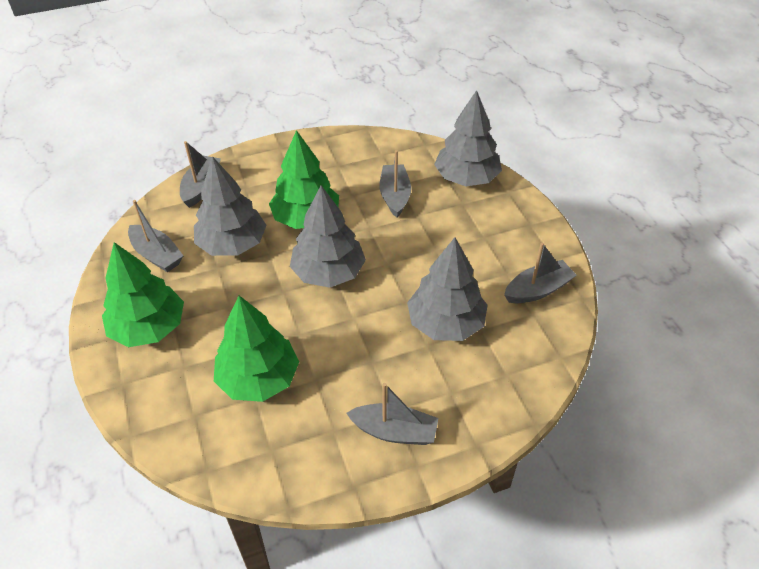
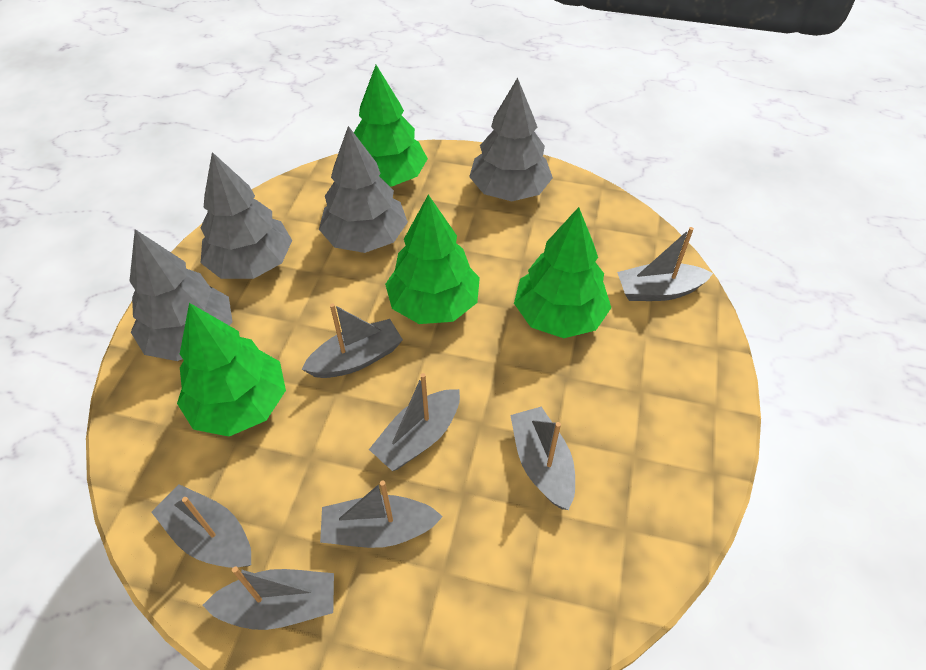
green tree: 3 -> 4
grey boat: 5 -> 7

